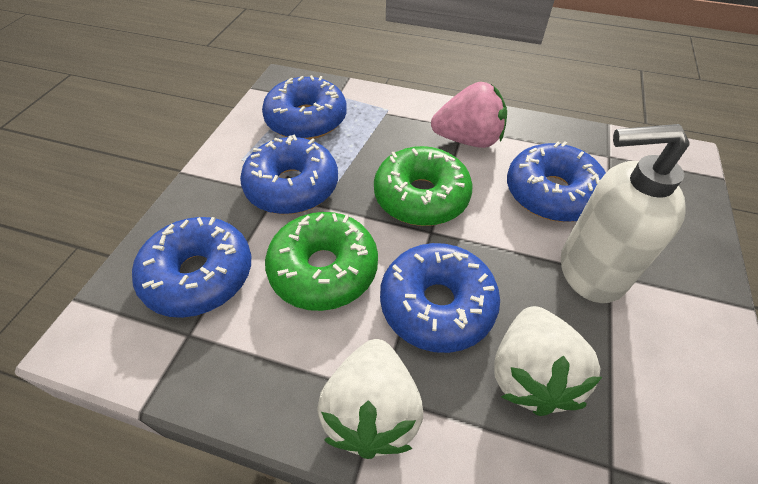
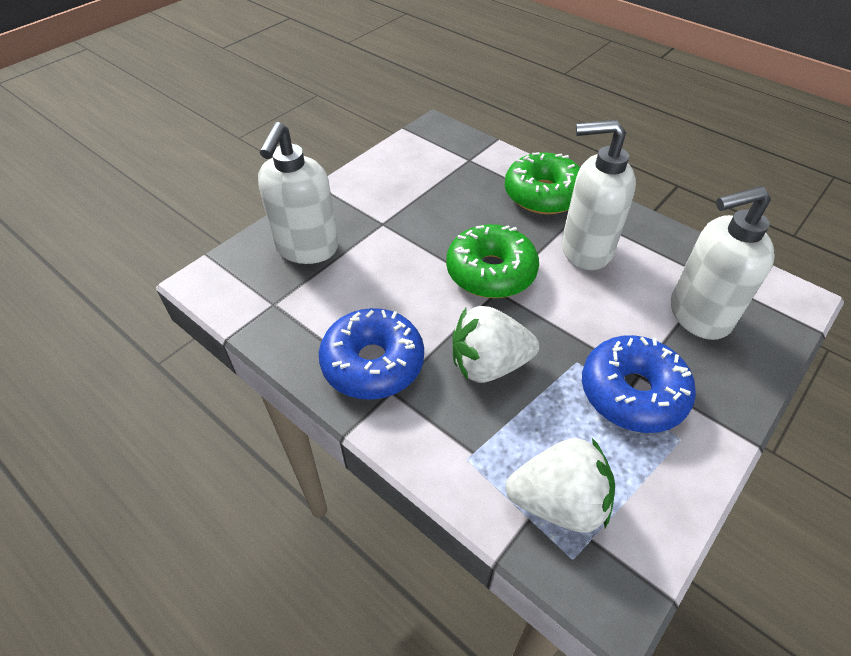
blue donut: 5 -> 2
pink strawberry: 1 -> 0
white soap dispenser: 1 -> 3

